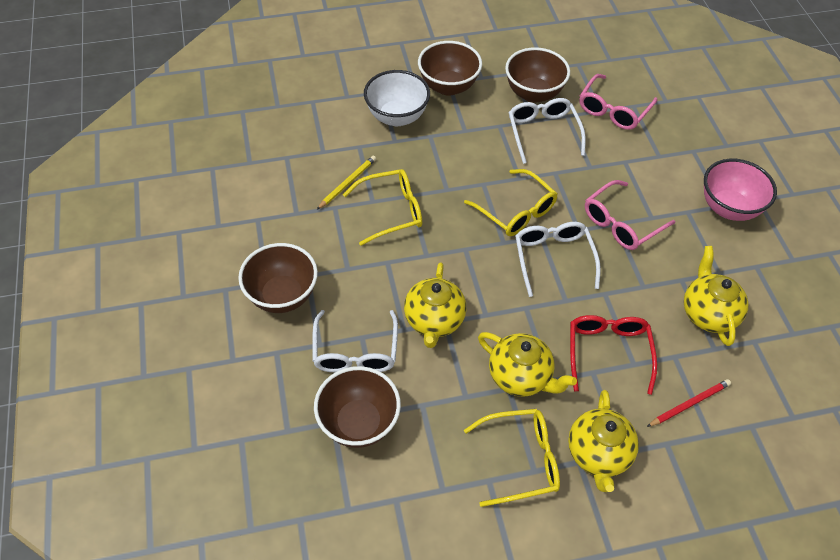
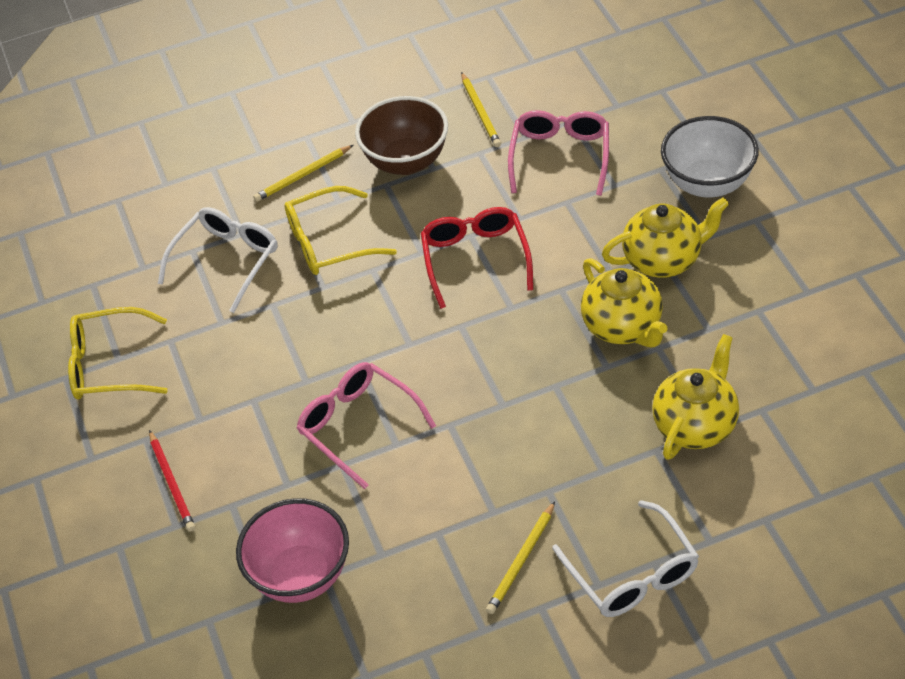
brown bowl: 4 -> 1
white glasses: 3 -> 2
yellow glasses: 3 -> 2
yellow pencil: 1 -> 3
yellow teapot: 4 -> 3

